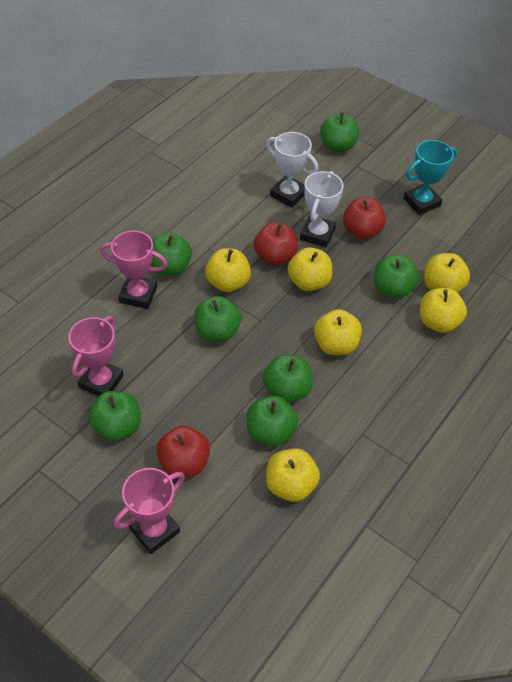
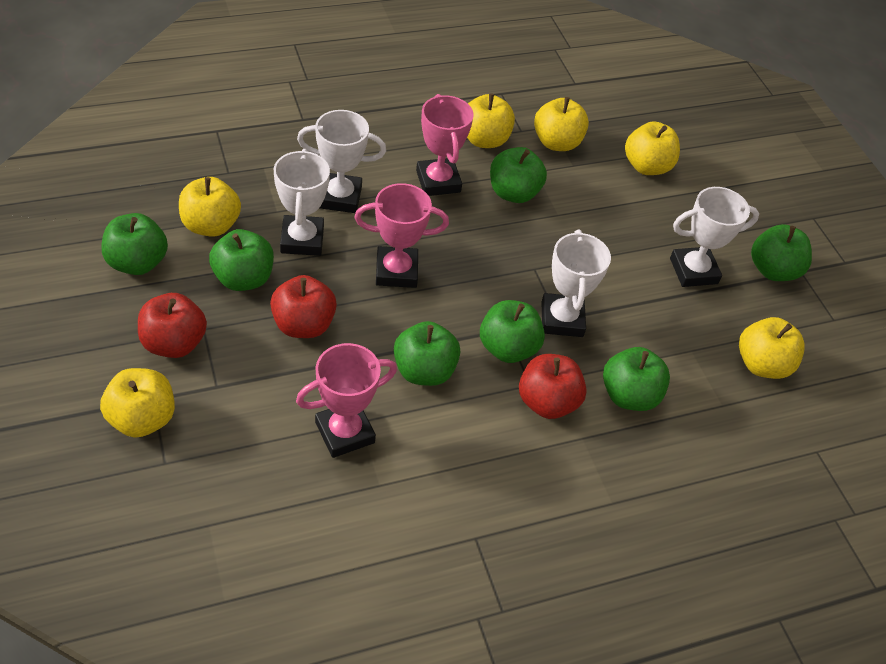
turquoise trophy: 1 -> 0
white trophy: 2 -> 4

